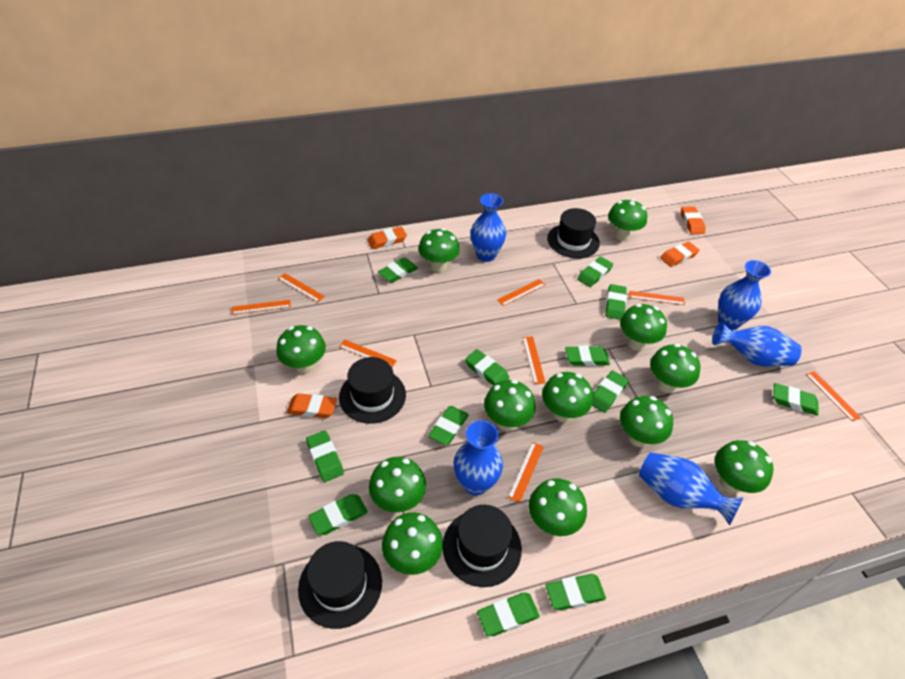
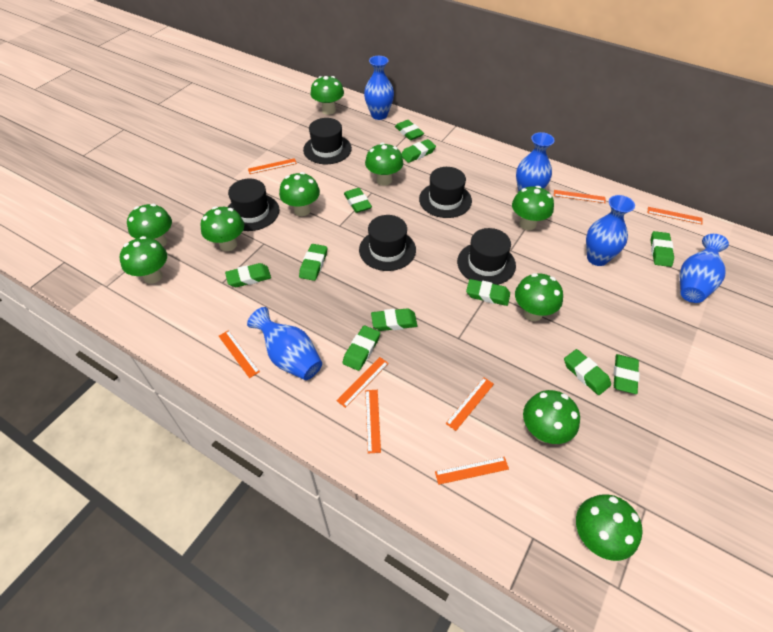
black hat: 4 -> 5
green eraser: 12 -> 11
green mushroom: 12 -> 10
orange eraser: 4 -> 0

